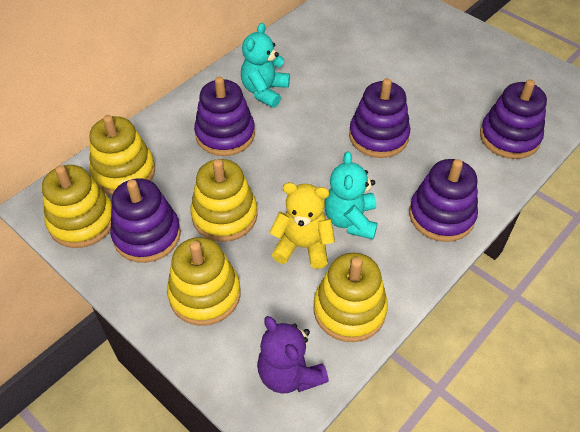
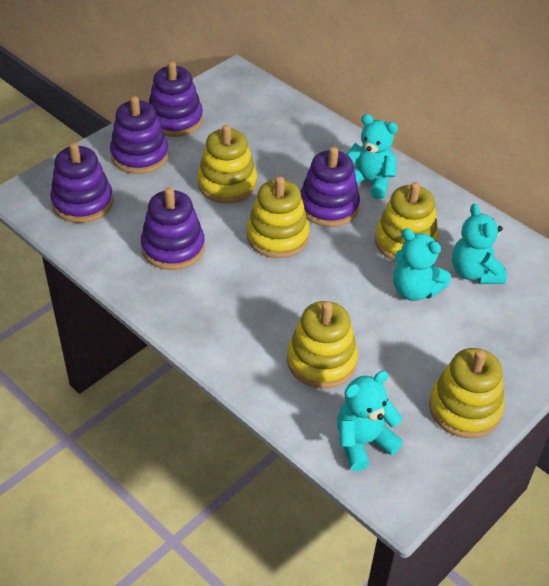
purple teddy bear: 1 -> 0
turquoise teddy bear: 2 -> 4
yellow teddy bear: 1 -> 0

